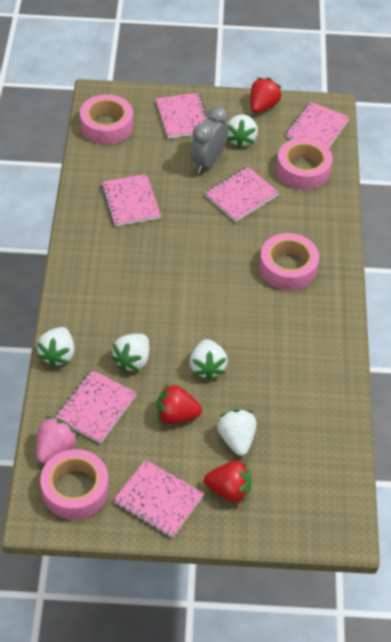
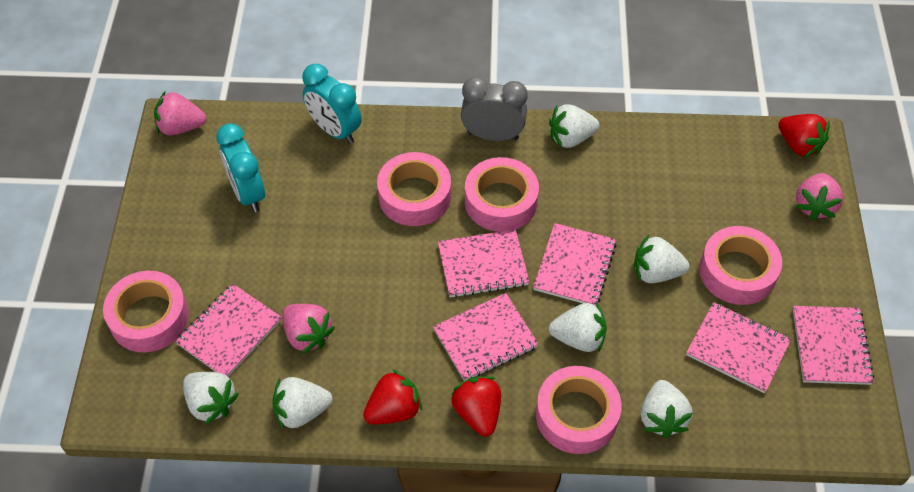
pink strawberry: 1 -> 3
pink tape: 4 -> 5
turquoise clock: 0 -> 2
white strawberry: 5 -> 6

